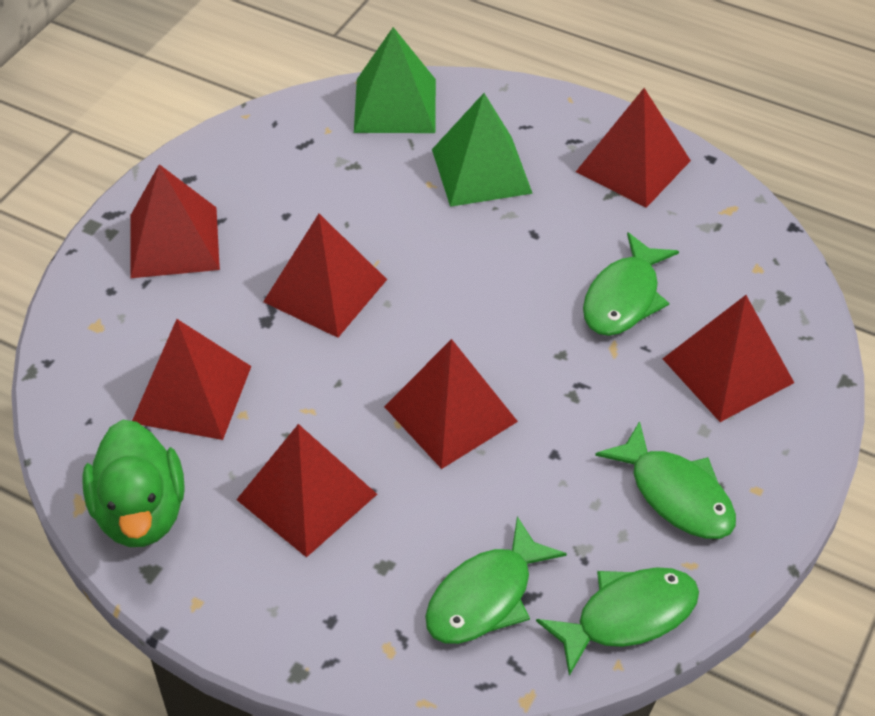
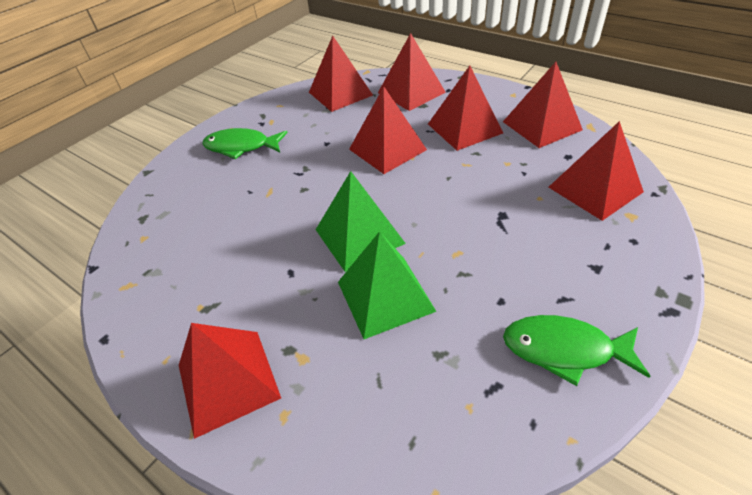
green duck: 1 -> 0
green fish: 4 -> 2

